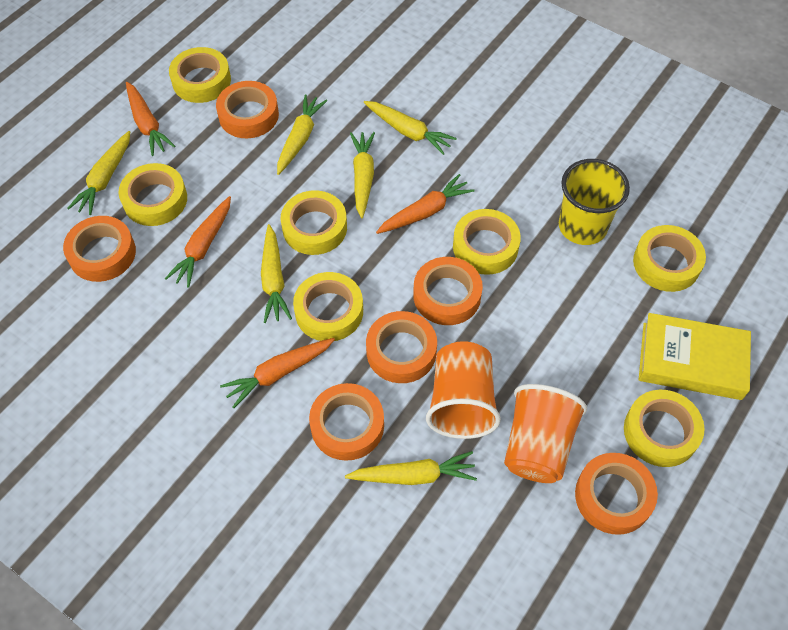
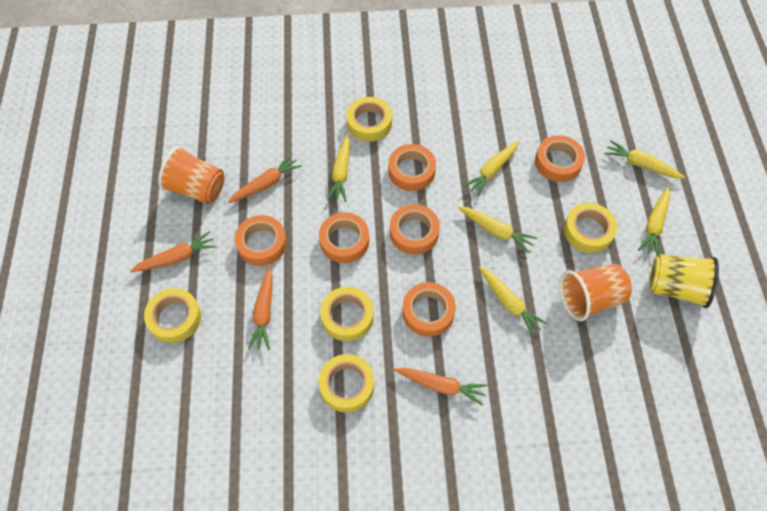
yellow book: 1 -> 0
yellow tape: 7 -> 5

